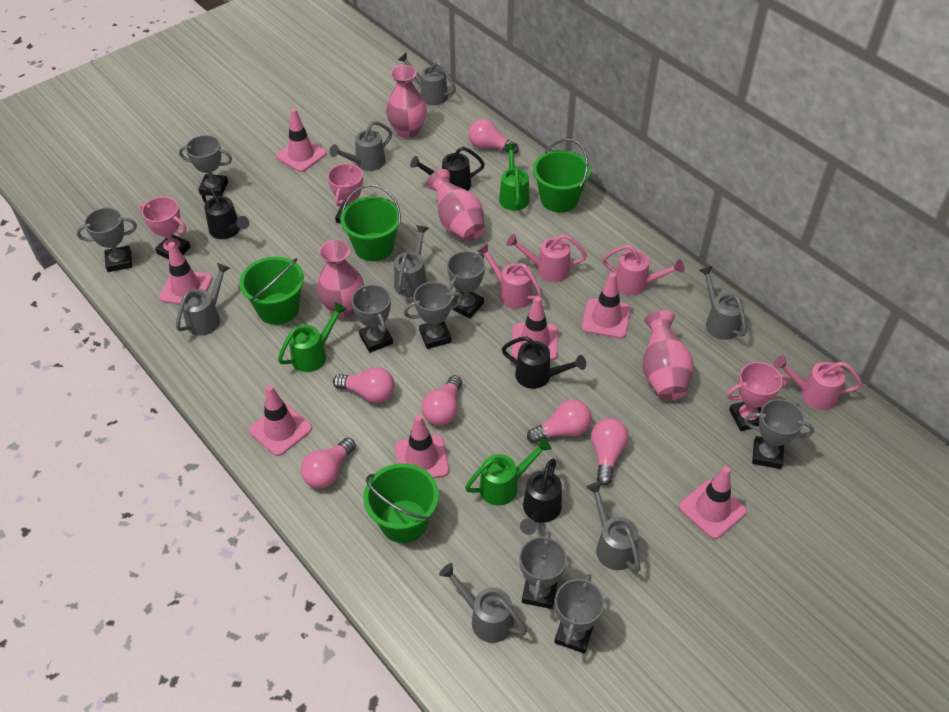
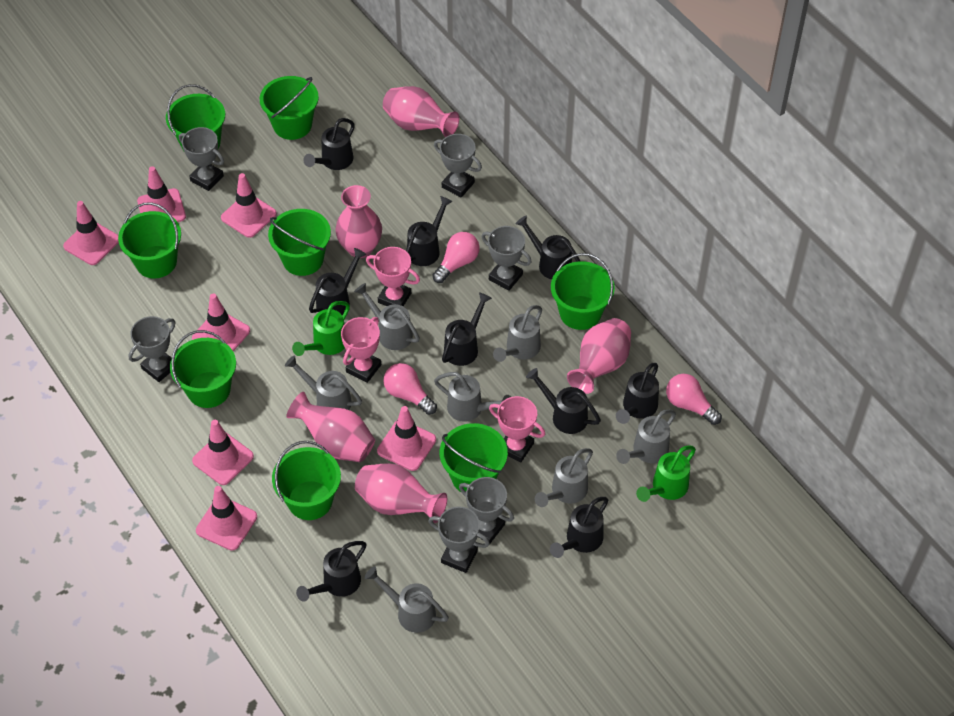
black watering can: 4 -> 9
green bucket: 4 -> 8
green watering can: 3 -> 2
grey trophy: 8 -> 6
pink light bulb: 6 -> 3
pink vase: 4 -> 5
pink watering can: 4 -> 0

